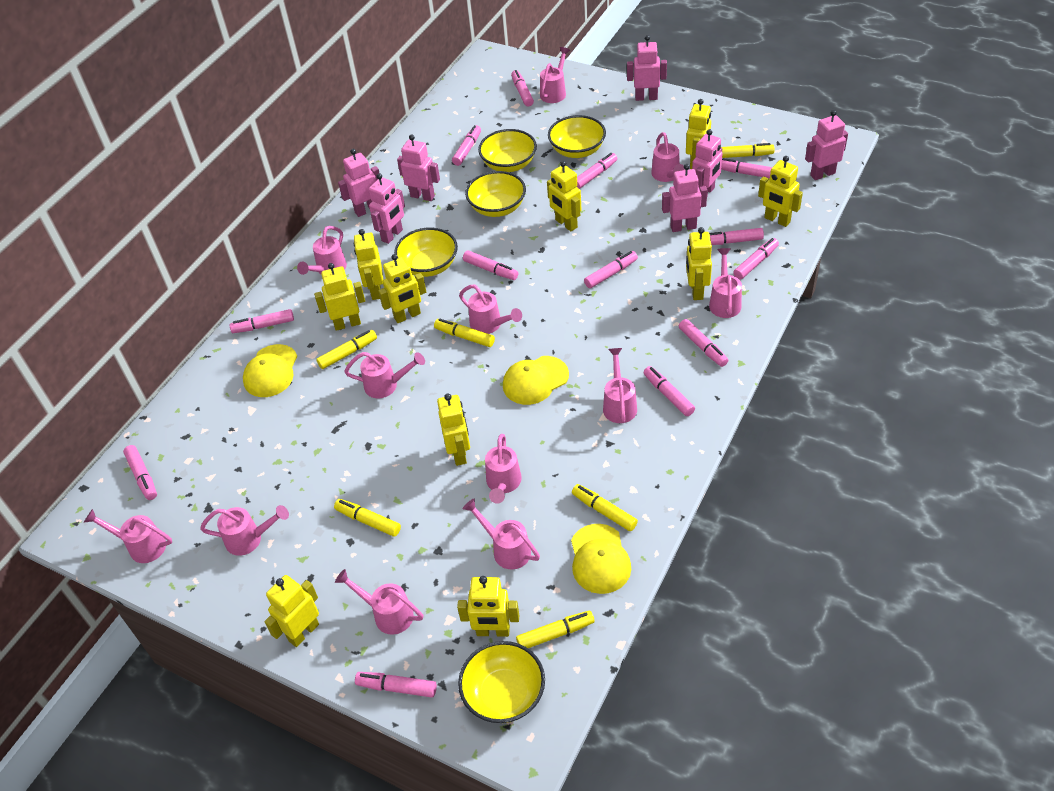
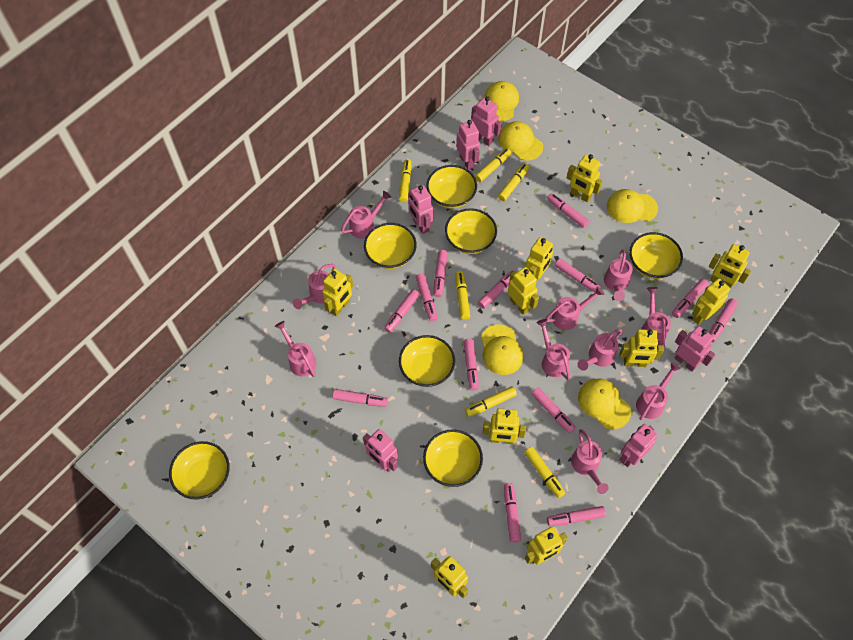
pink robot: 7 -> 6
pink watering can: 12 -> 10
yellow bowl: 5 -> 7
yellow cap: 3 -> 5

